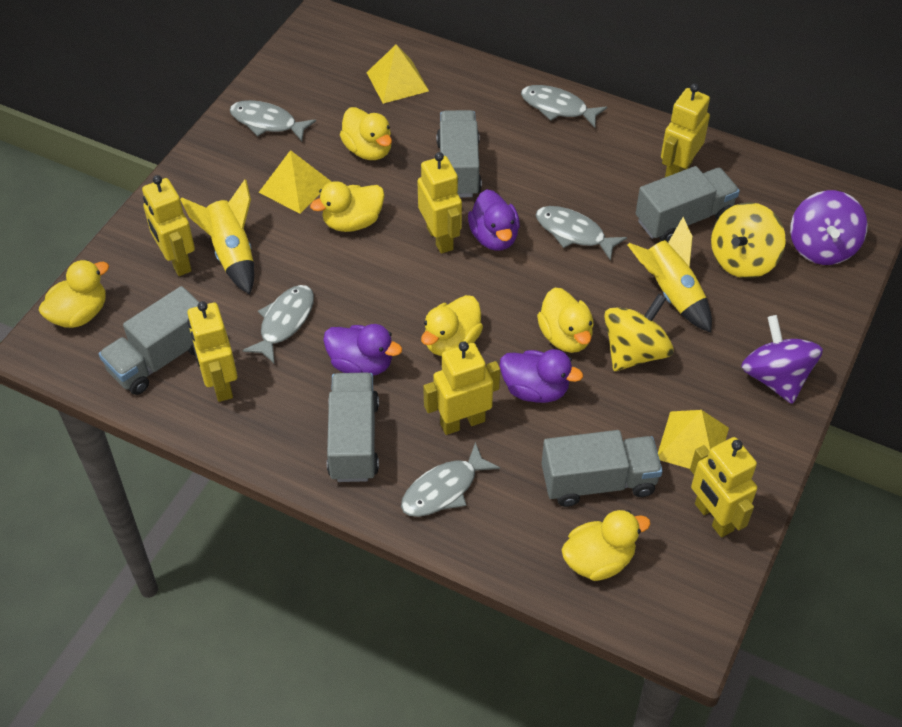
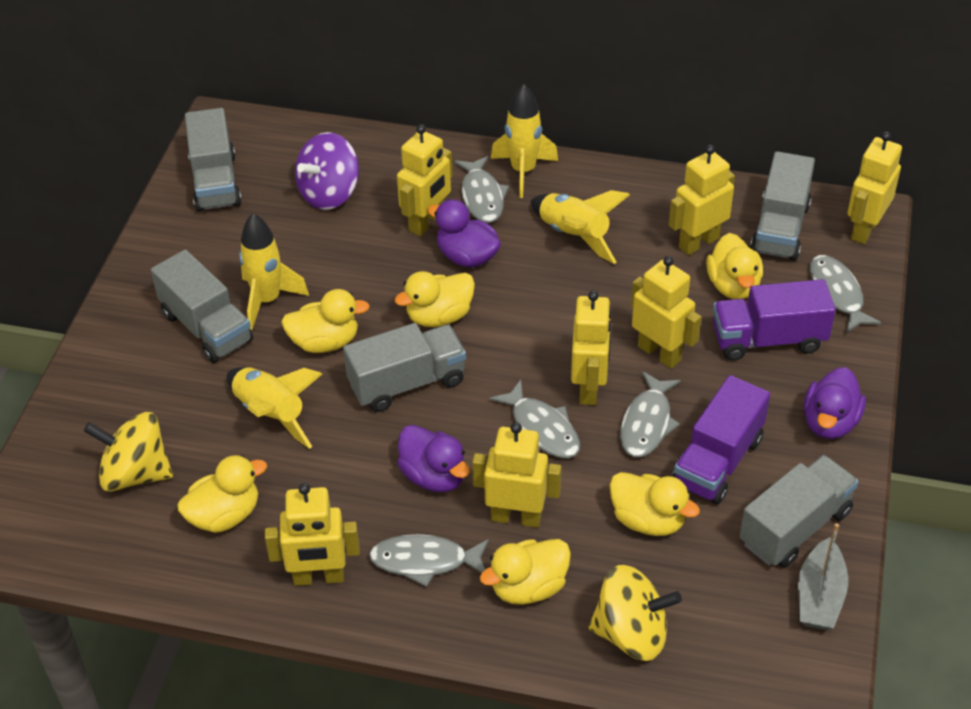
grey boat: 0 -> 1
purple spinning top: 2 -> 1
purple truck: 0 -> 2
yellow pyramid: 3 -> 0
yellow robot: 6 -> 7
yellow rocket: 2 -> 4

